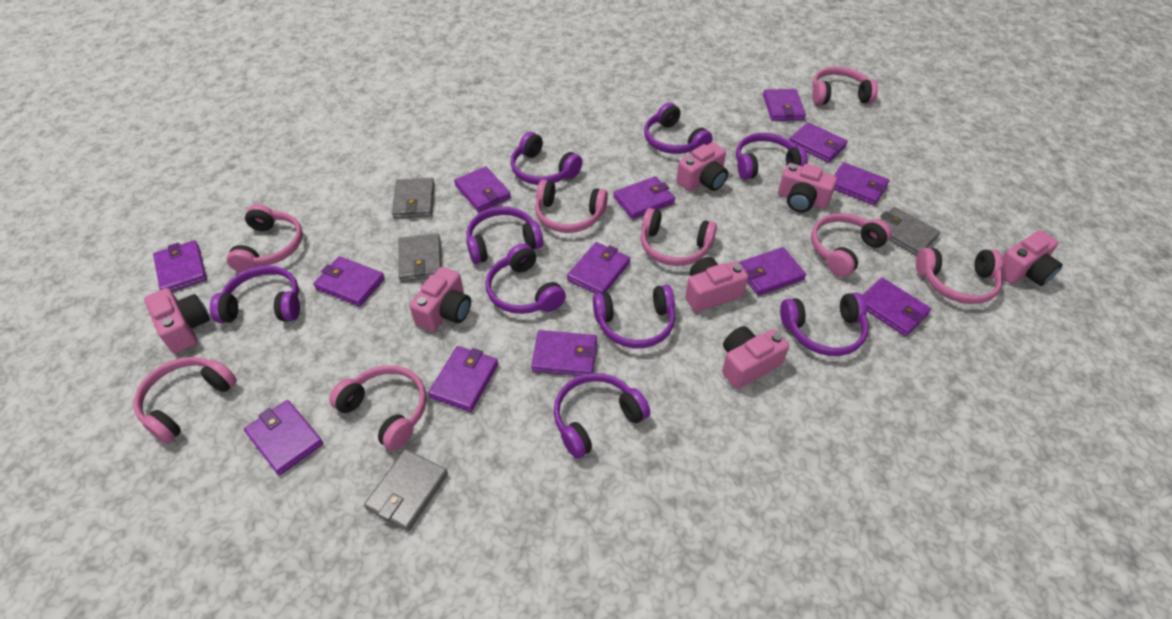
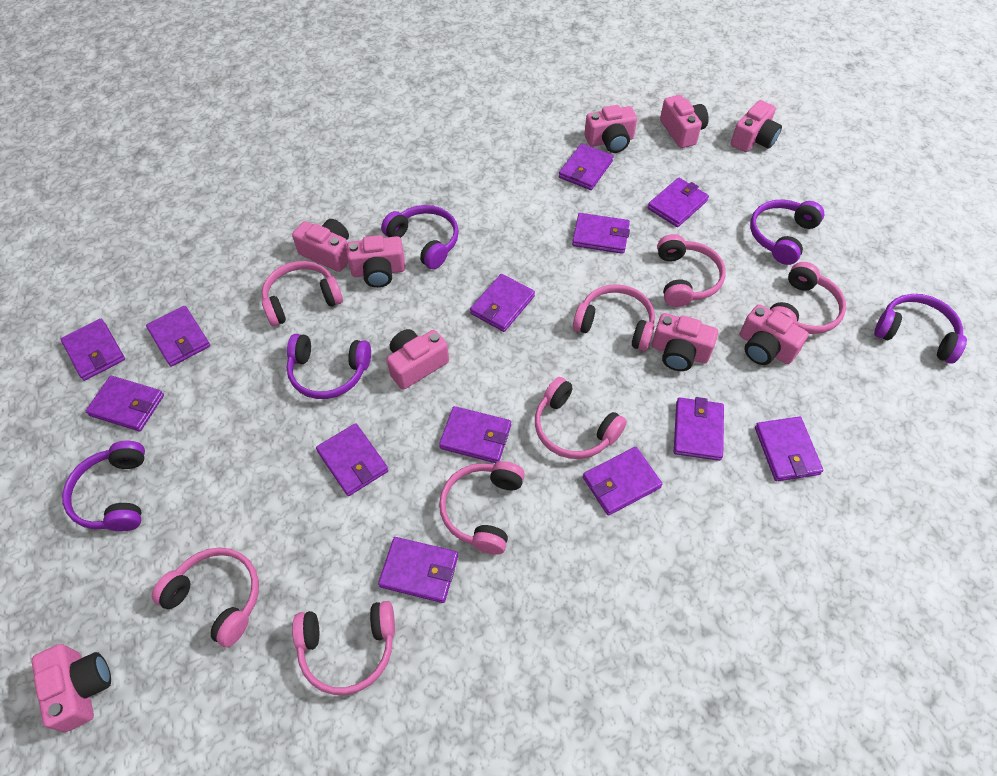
grey wallet: 4 -> 0
pink camera: 7 -> 9
purple headphones: 9 -> 5

